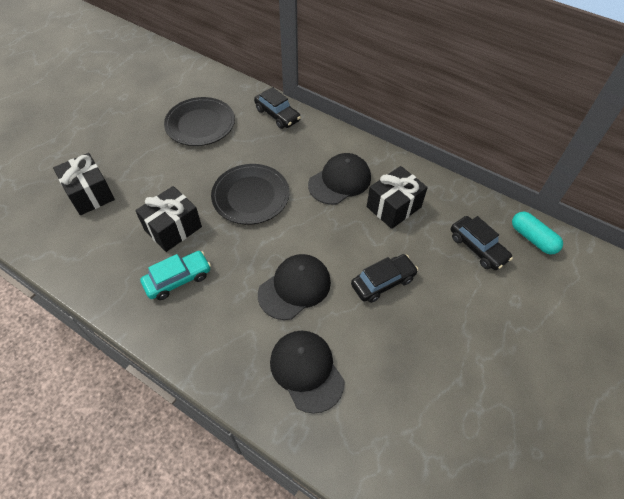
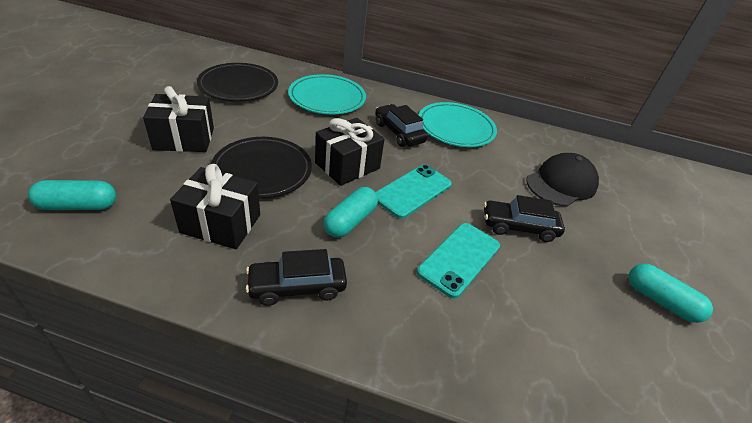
black cap: 3 -> 1
turquoise capsule: 1 -> 3
turquoise car: 1 -> 0
turquoise phone: 0 -> 2
turquoise plate: 0 -> 2

